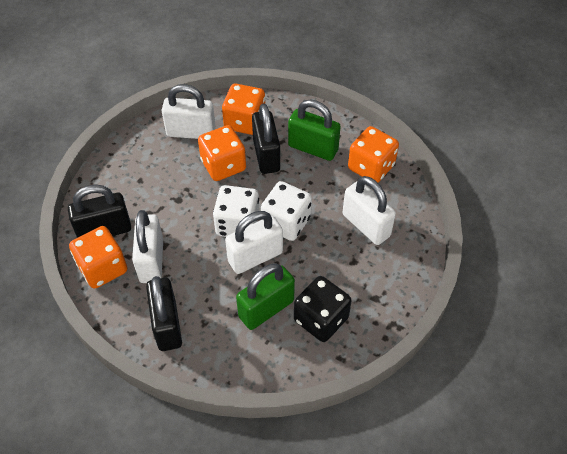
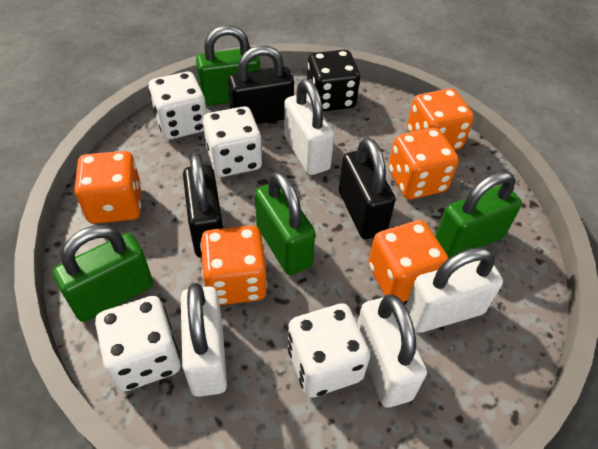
green padlock: 2 -> 4
orange dice: 4 -> 5
white dice: 2 -> 4

